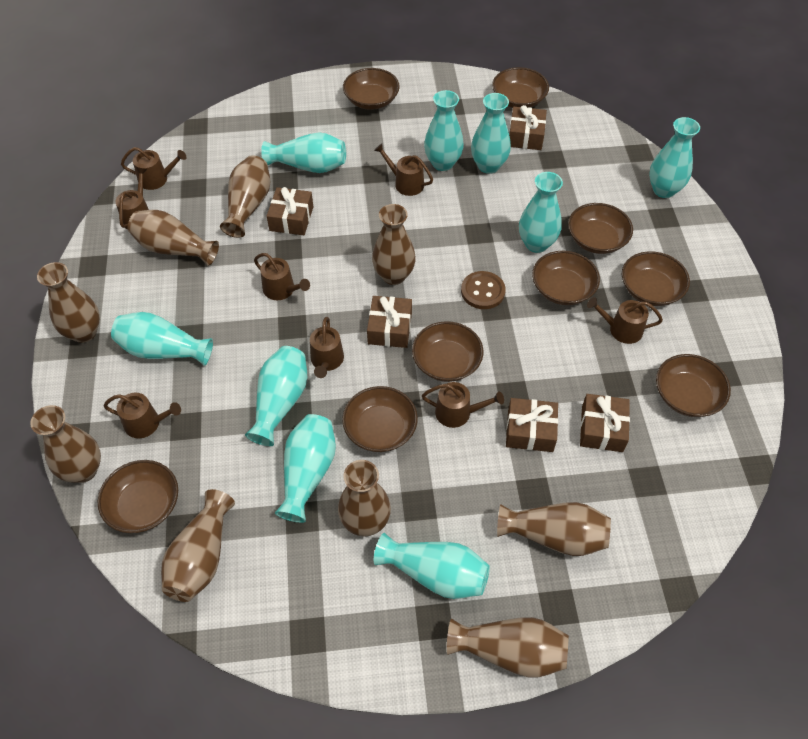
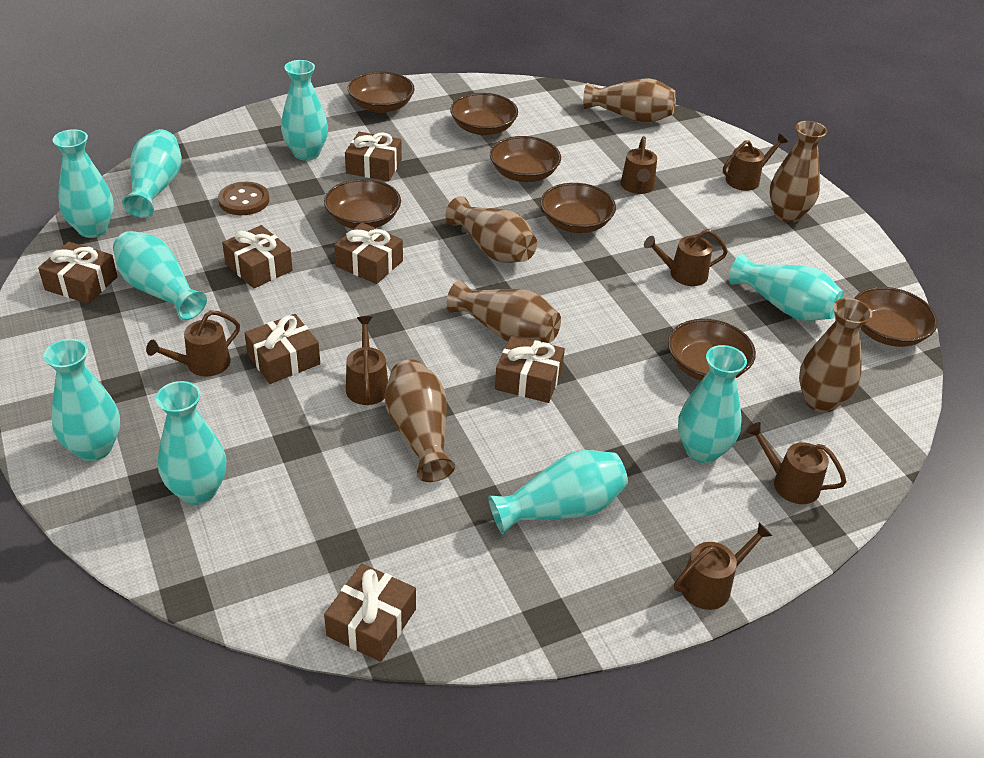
brown bowl: 9 -> 7
brown gift: 5 -> 7
brown vase: 9 -> 6
brown watering can: 8 -> 7

